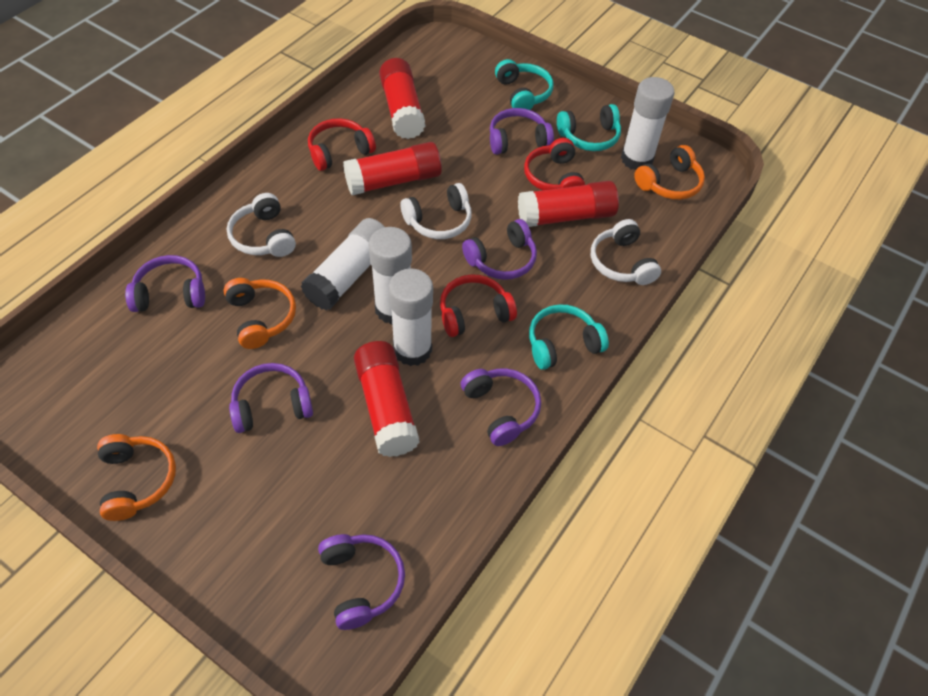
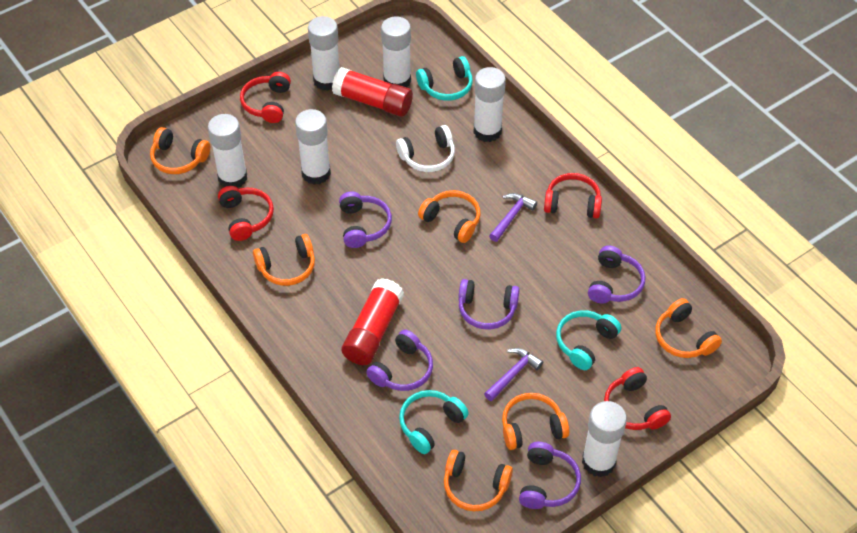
orange headphones: 3 -> 6
purple hammer: 0 -> 2
purple headphones: 6 -> 5
red glue stick: 4 -> 2
red headphones: 3 -> 4
white glue stick: 4 -> 6
white headphones: 3 -> 1

